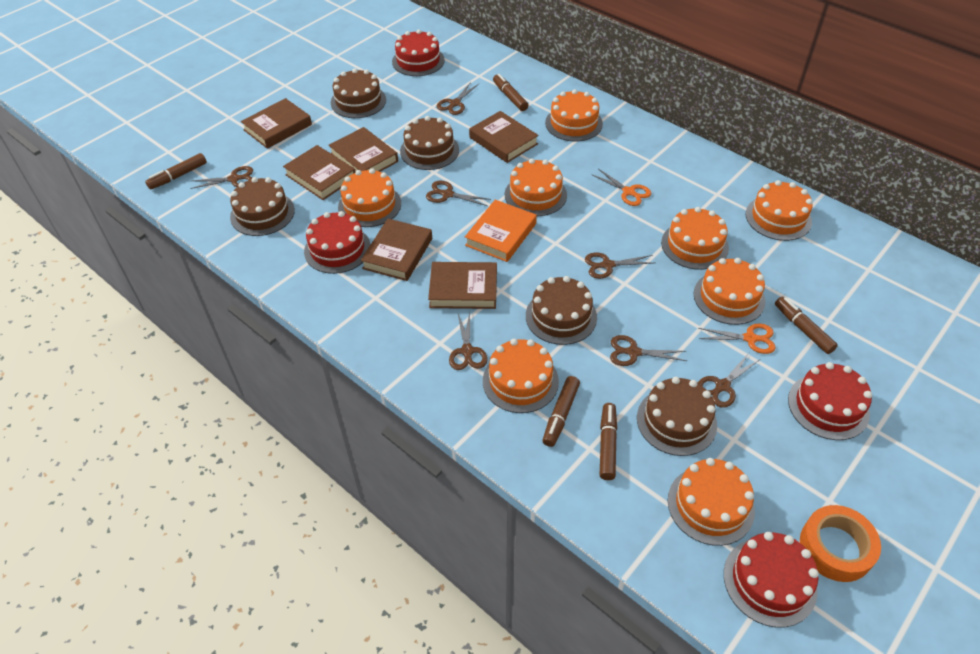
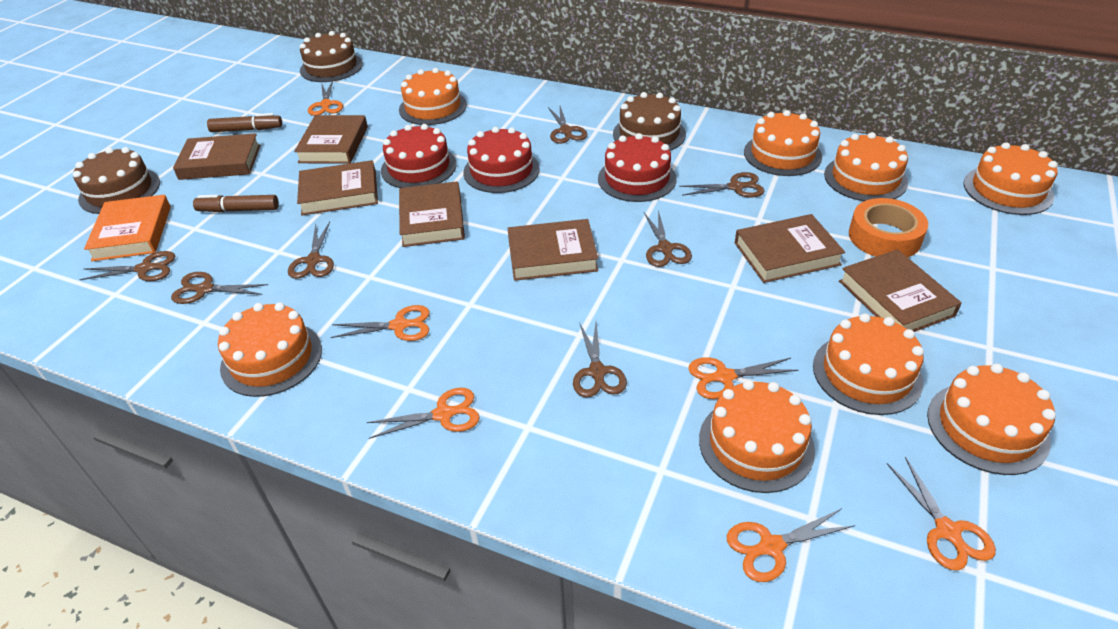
brown book: 6 -> 7
brown cake: 5 -> 3
brown marker: 5 -> 2
orange scissors: 2 -> 6
red cake: 4 -> 3

